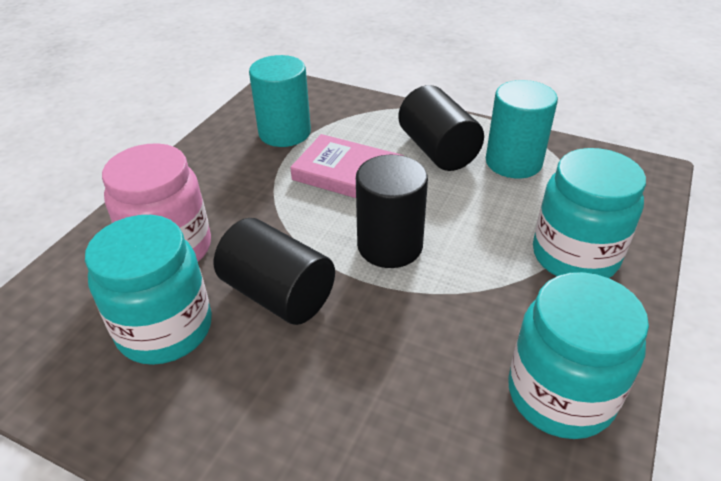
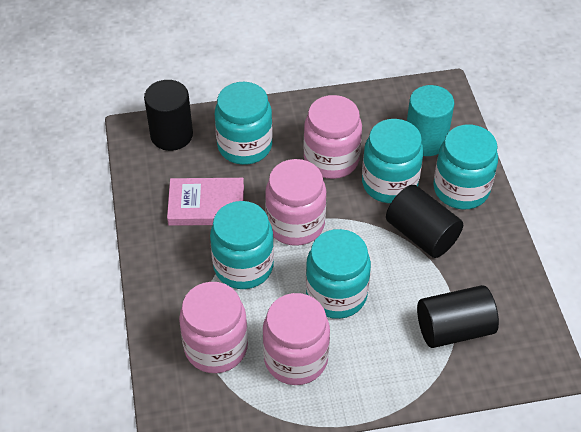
pink jar: 1 -> 4
turquoise cylinder: 2 -> 1
turquoise jar: 3 -> 5

